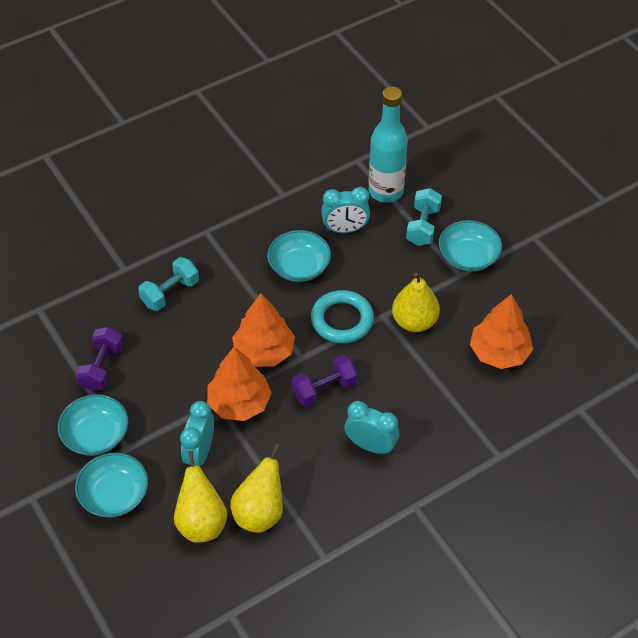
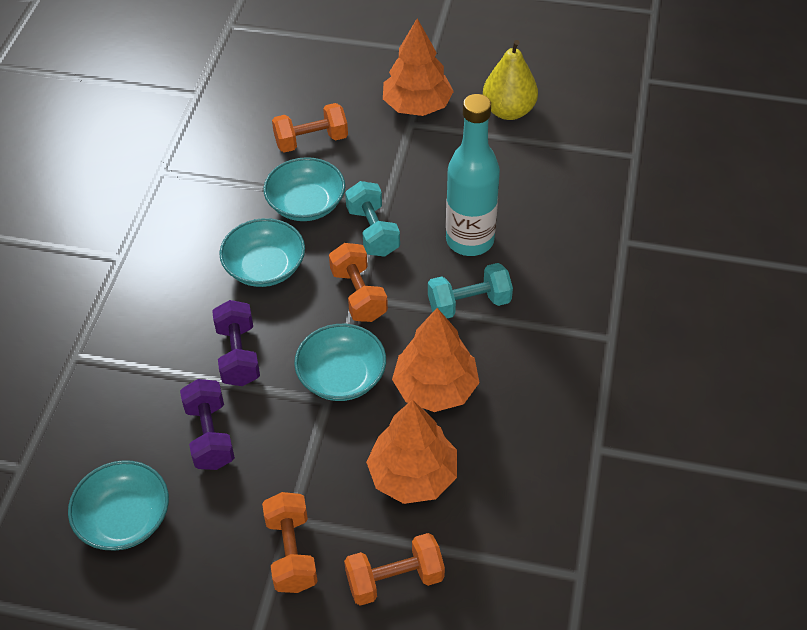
orange dumbbell: 0 -> 4
turquoise clock: 3 -> 0
turquoise ring: 1 -> 0
yellow pear: 3 -> 1

